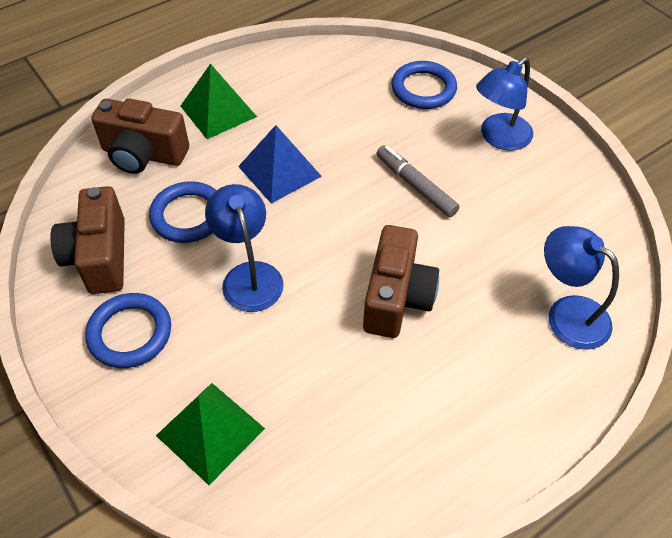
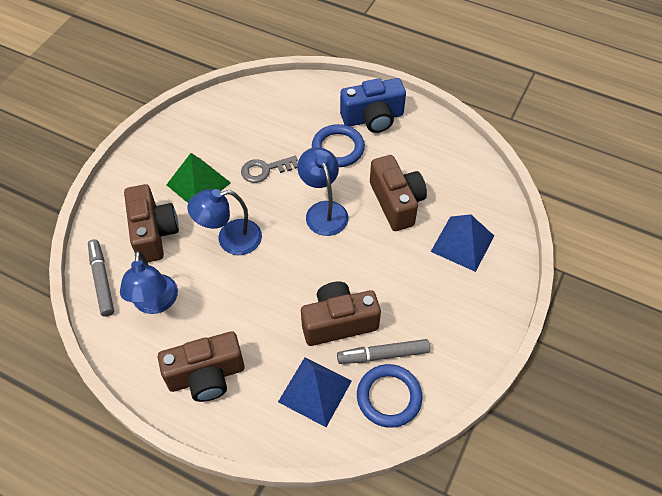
blue camera: 0 -> 1
blue pyramid: 1 -> 2
blue ring: 3 -> 2
brown camera: 3 -> 4
green pyramid: 2 -> 1
grey key: 0 -> 1
grey marker: 1 -> 2

